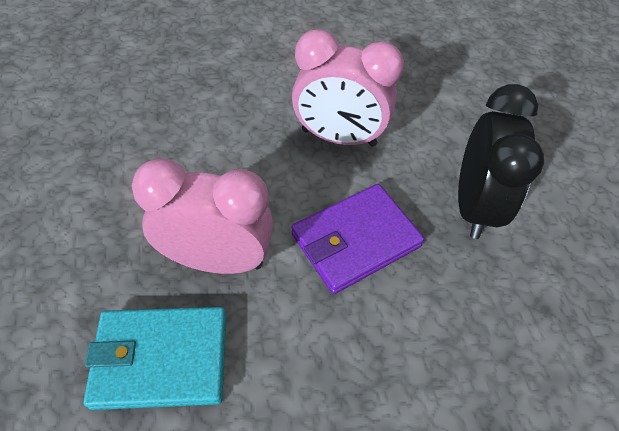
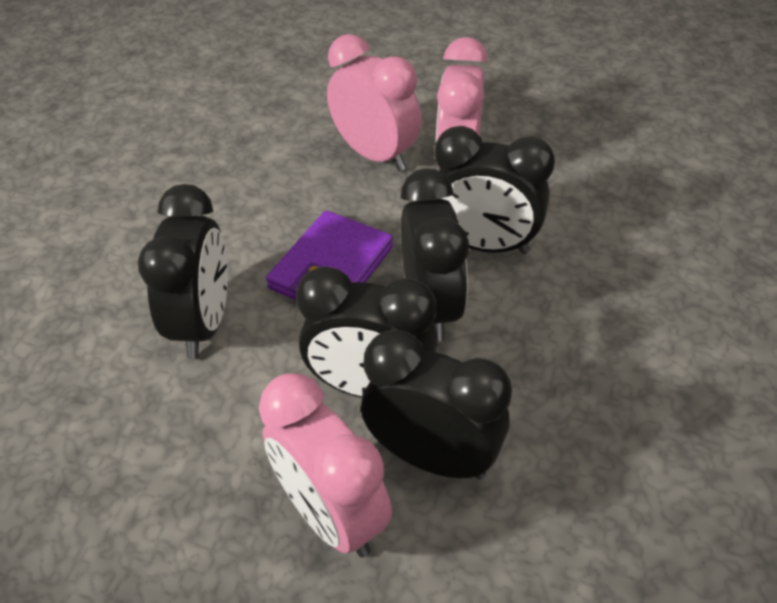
black clock: 1 -> 5
pink clock: 2 -> 3
turquoise wallet: 1 -> 0

